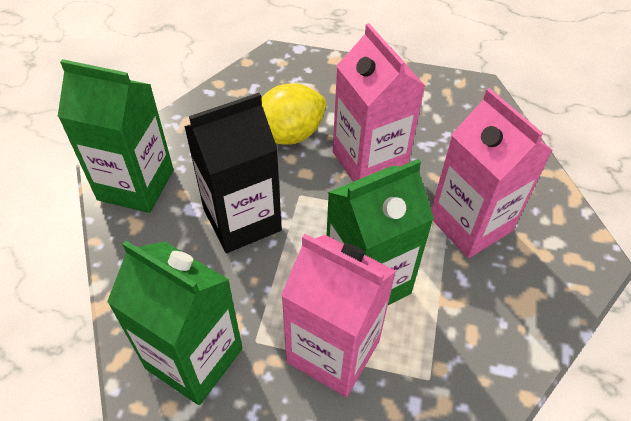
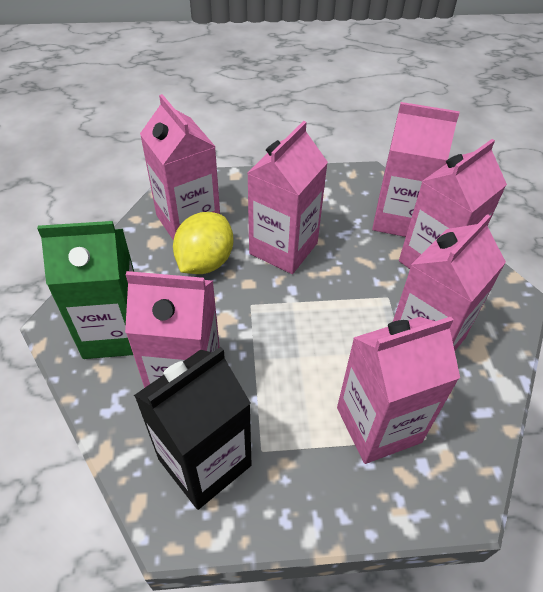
green carton: 3 -> 1
pink carton: 3 -> 7

